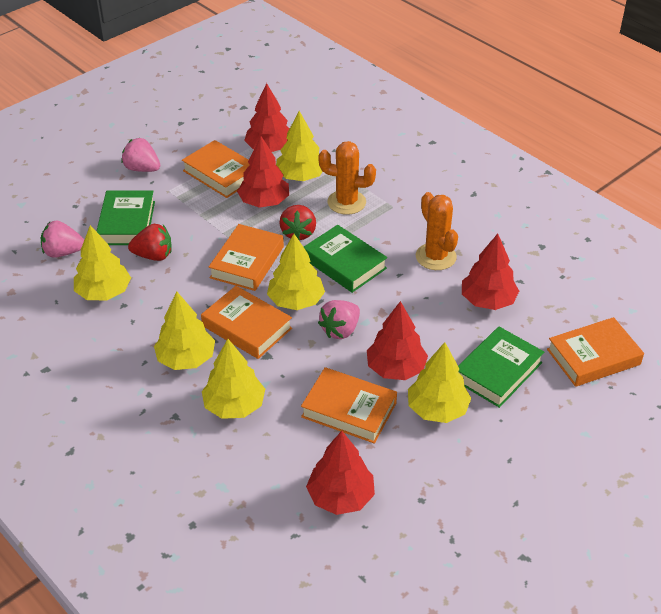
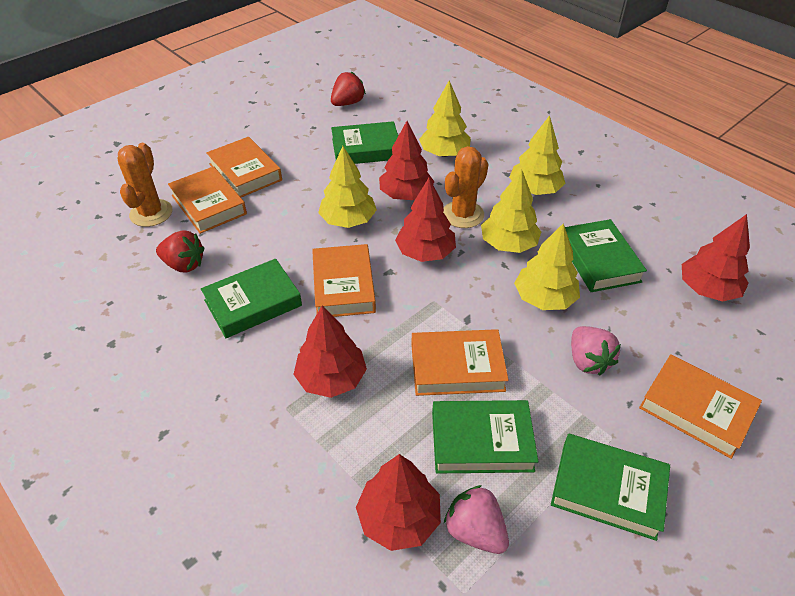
green book: 3 -> 5
pink strawberry: 3 -> 2
yellow tree: 6 -> 5

